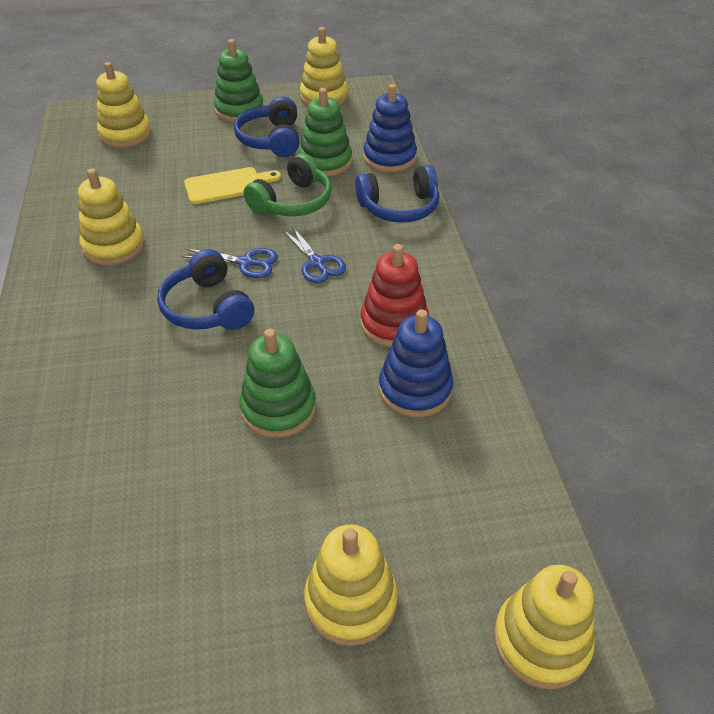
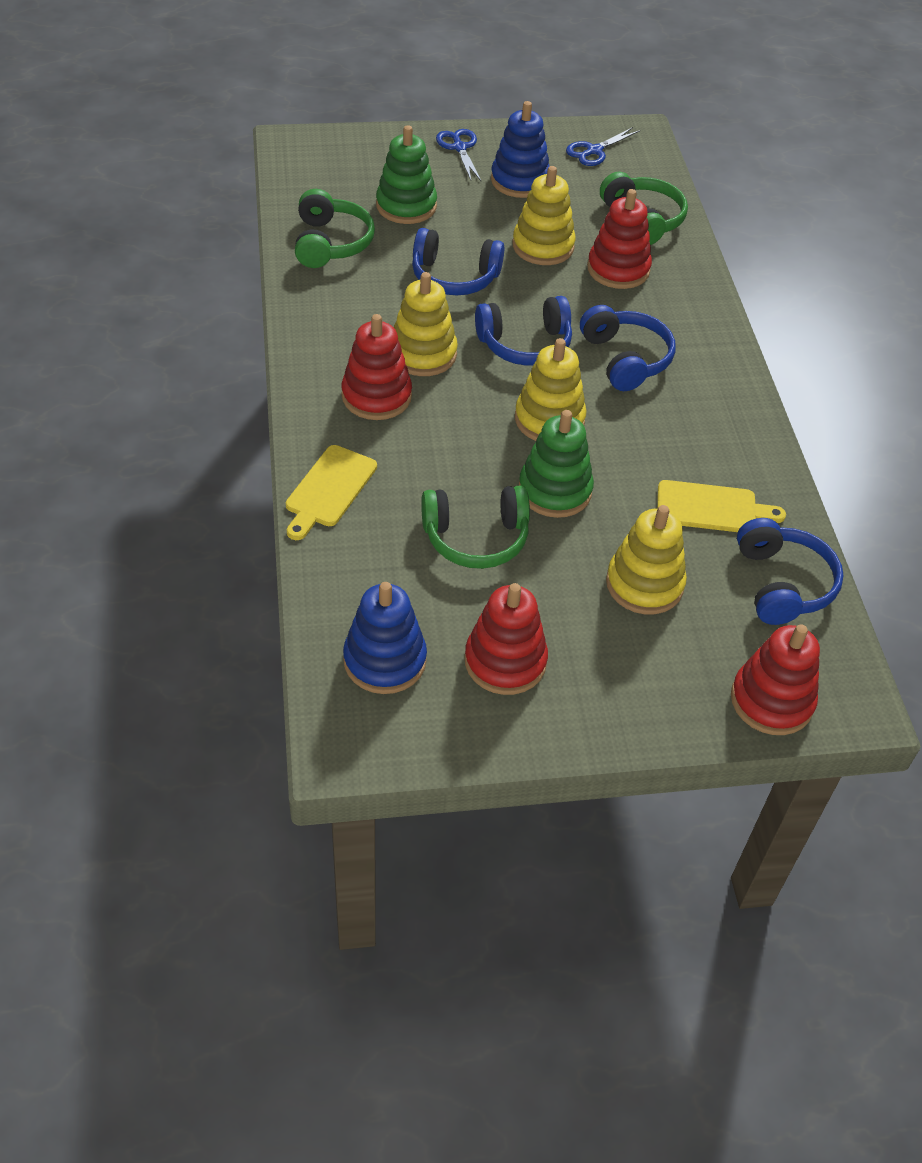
blue headphones: 3 -> 4
green headphones: 1 -> 3
green stacking toy: 3 -> 2
red stacking toy: 1 -> 4
yellow cutting board: 1 -> 2
yellow stacking toy: 5 -> 4

